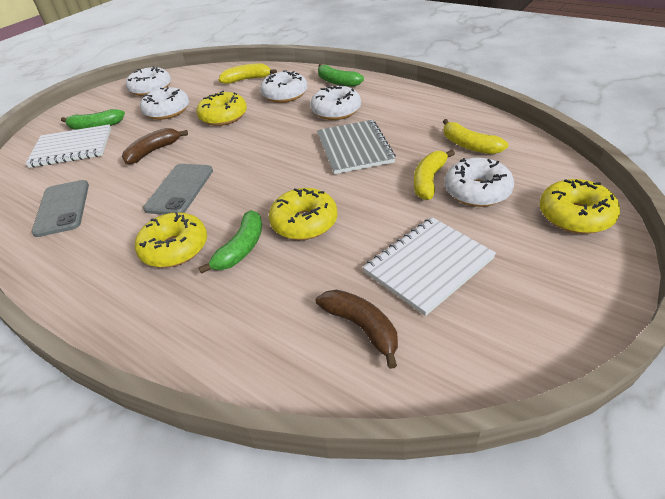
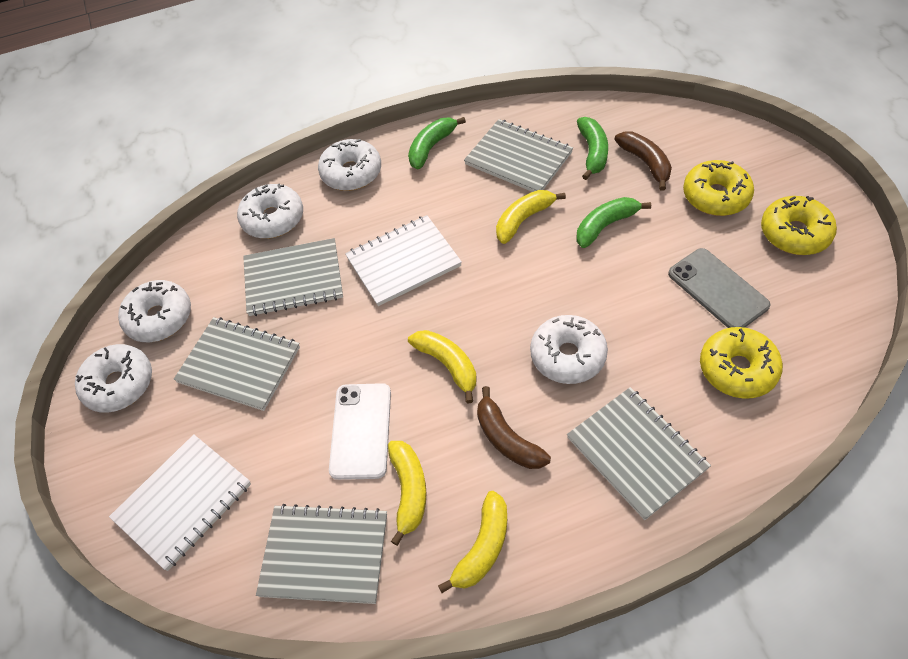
grey notebook: 1 -> 5
grey phone: 2 -> 1
white phone: 0 -> 1
yellow banana: 3 -> 4
yellow donut: 4 -> 3

